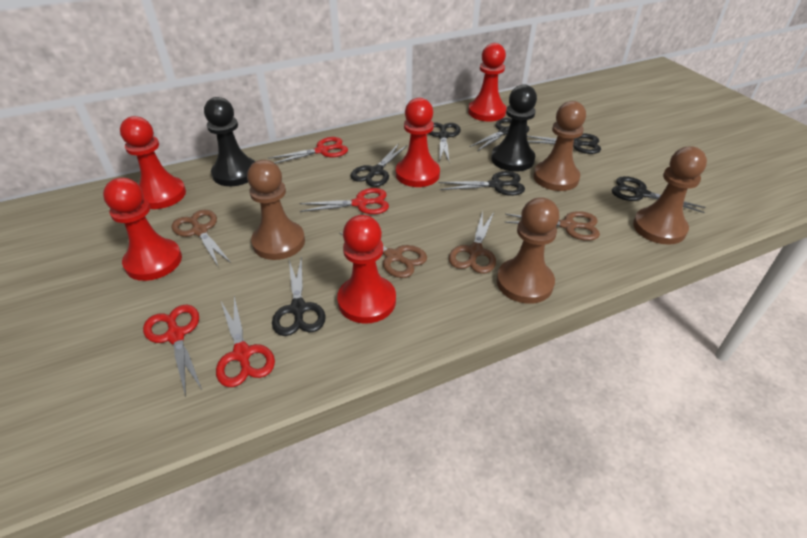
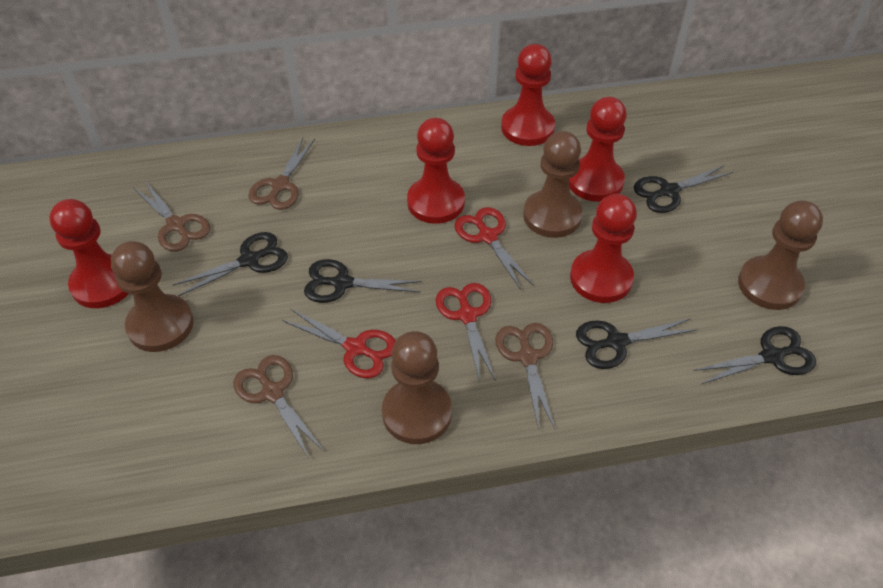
black pawn: 2 -> 0
black scissors: 7 -> 5
red scissors: 4 -> 3

